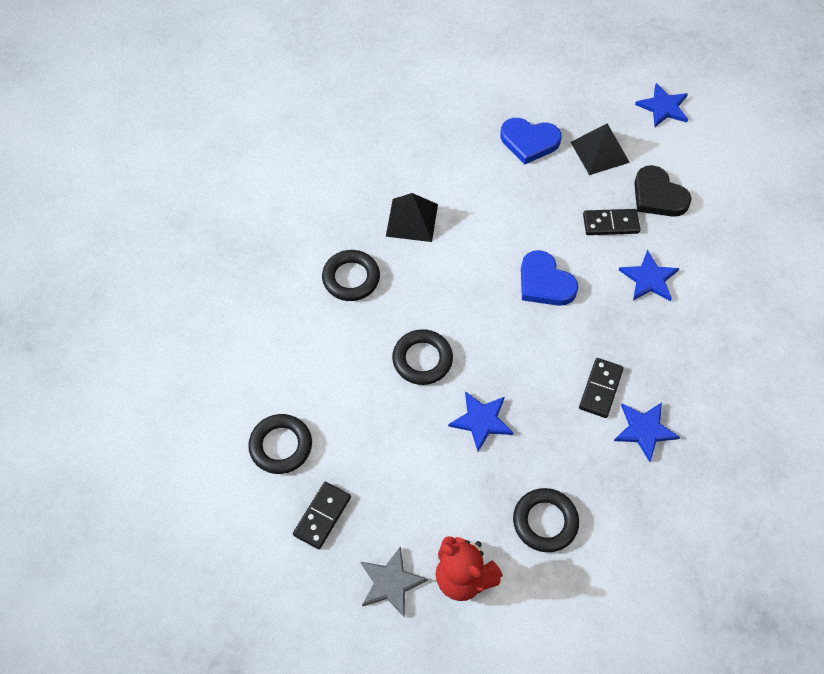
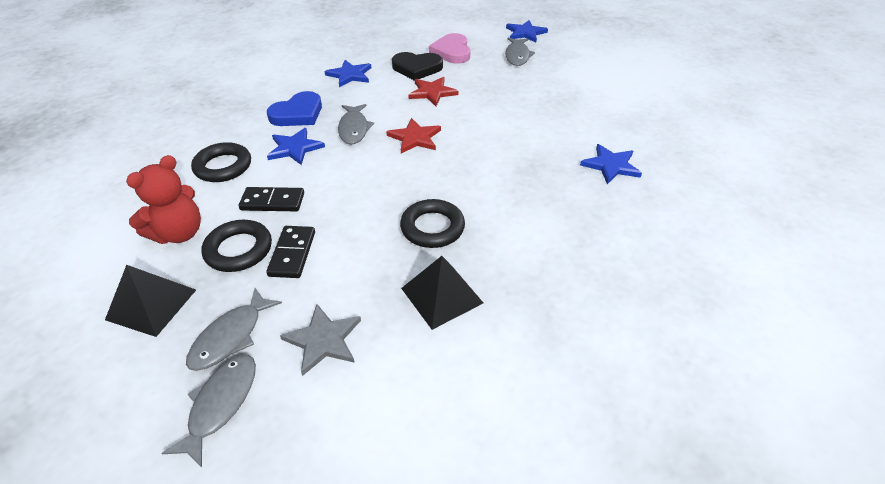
black domino: 3 -> 2
black ring: 4 -> 3
blue heart: 2 -> 1
grey fish: 0 -> 4
pink heart: 0 -> 1
red star: 0 -> 2

